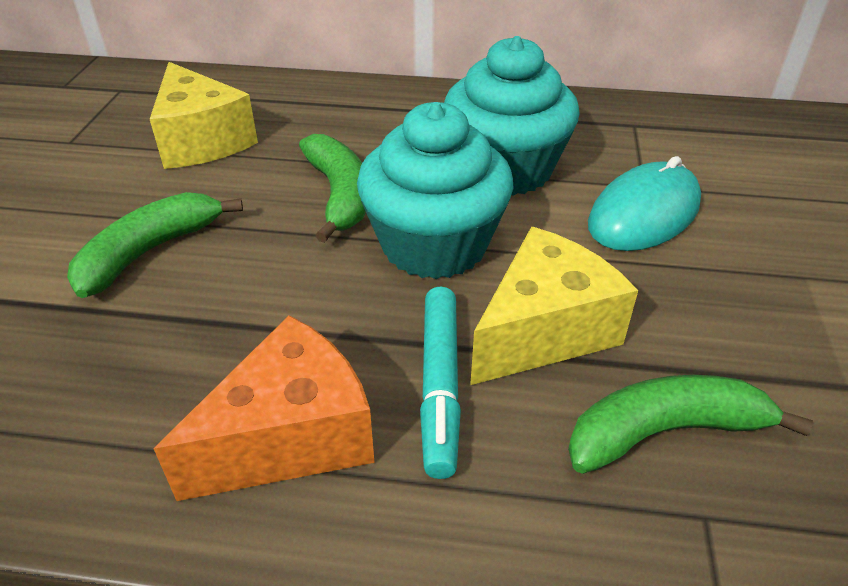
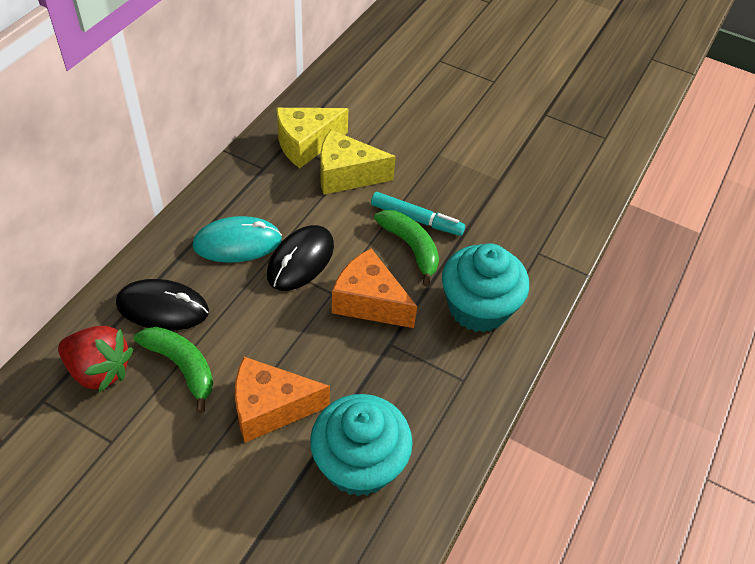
black mouse: 0 -> 2
green banana: 3 -> 2
orange cheese: 1 -> 2
red strawberry: 0 -> 1

